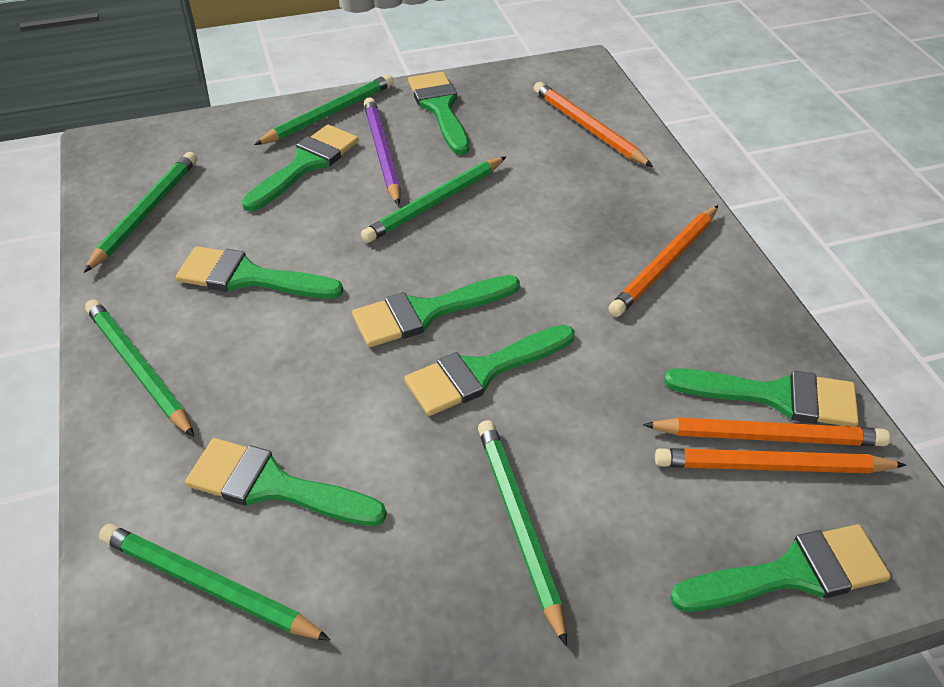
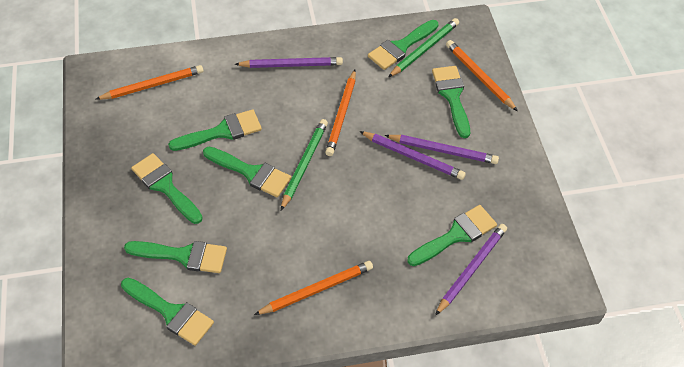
green pencil: 6 -> 2
purple pencil: 1 -> 4

